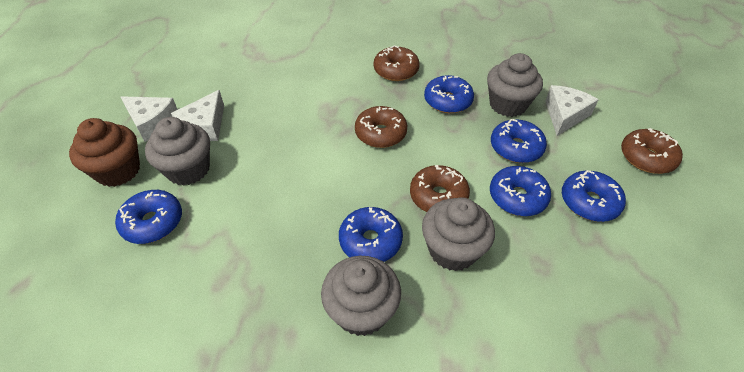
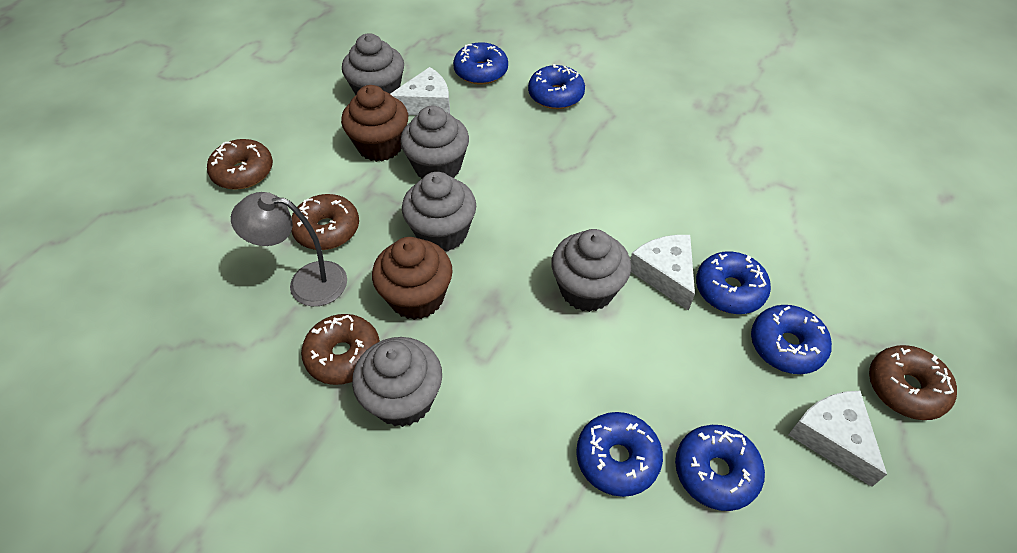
brown cupcake: 1 -> 2
grey cupcake: 4 -> 5
grey lamp: 0 -> 1

